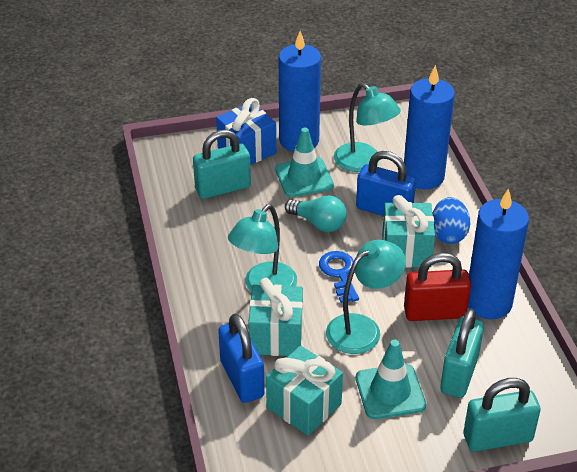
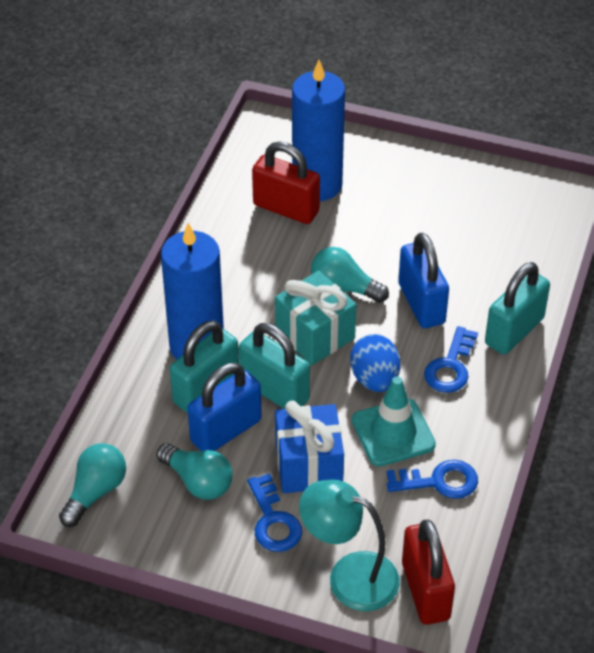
blue candle: 3 -> 2
blue key: 1 -> 3
red padlock: 1 -> 2
turquoise gift: 3 -> 1
turquoise lamp: 3 -> 1
turquoise light bulb: 1 -> 3
turquoise traffic cone: 2 -> 1

